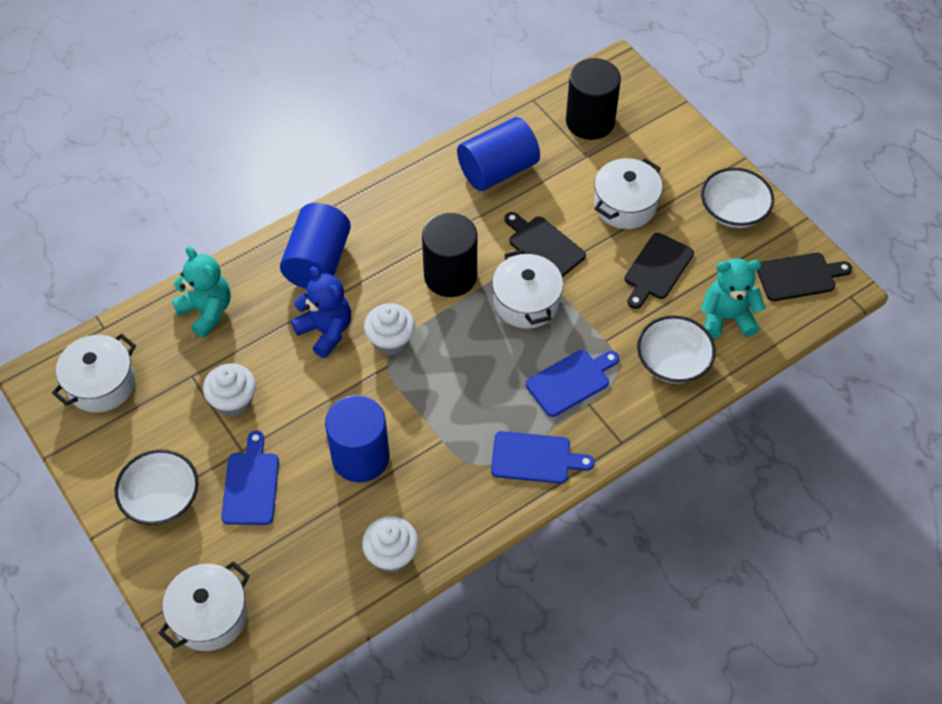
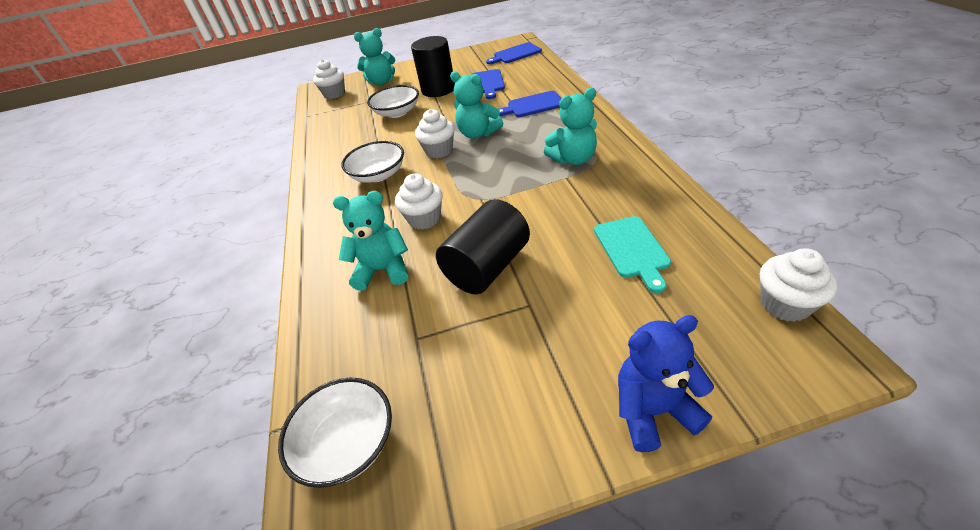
black cutting board: 3 -> 0
blue cylinder: 3 -> 0
turquoise cutting board: 0 -> 1
turquoise teddy bear: 2 -> 4
white cupcake: 3 -> 4
white pot: 4 -> 0

